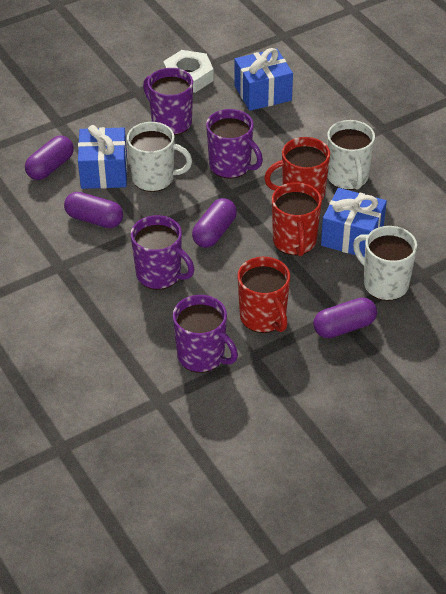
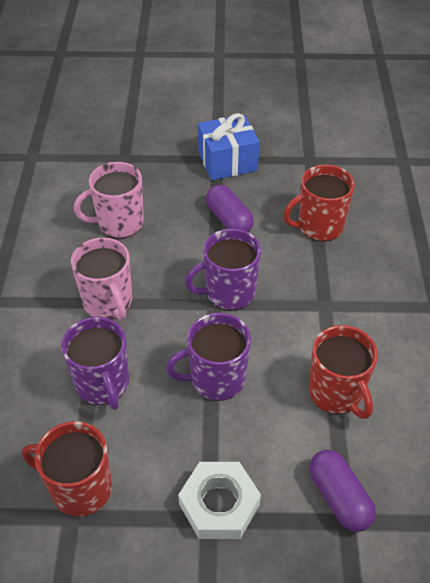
blue gift: 3 -> 1
pink mug: 0 -> 2
purple capsule: 4 -> 2
purple mug: 4 -> 3
white mug: 3 -> 0

